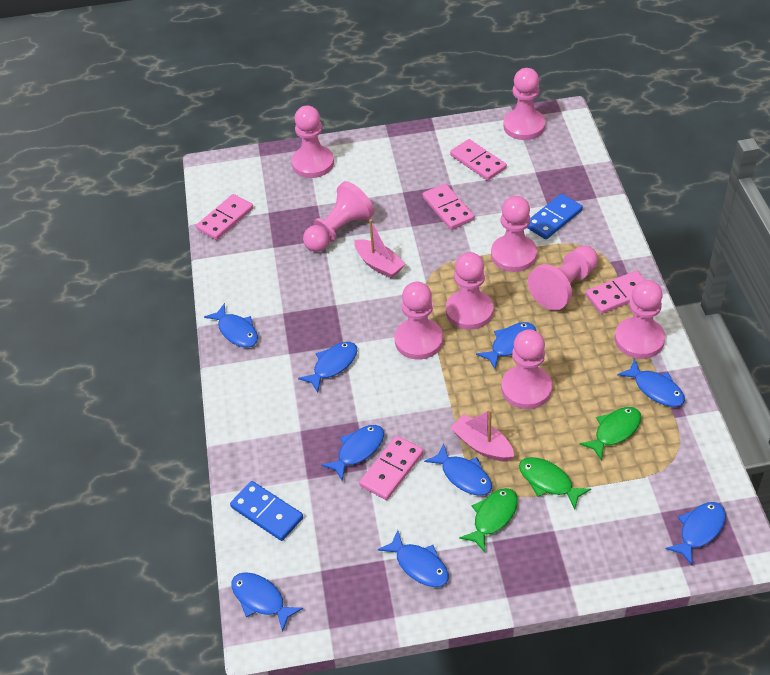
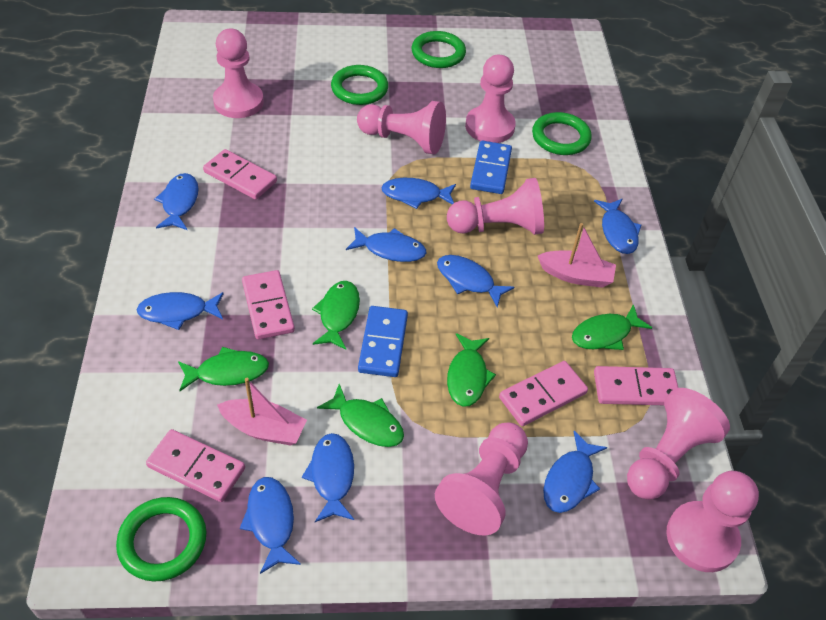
green fish: 3 -> 5
green ring: 0 -> 4
pink pawn: 9 -> 7

